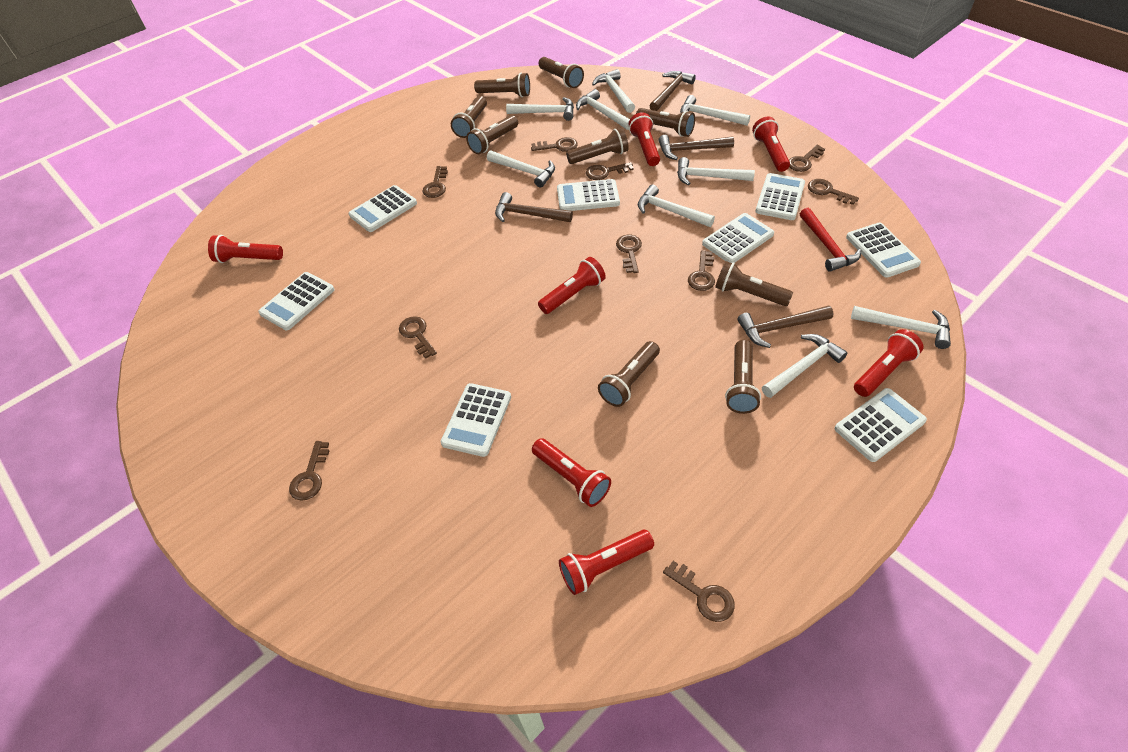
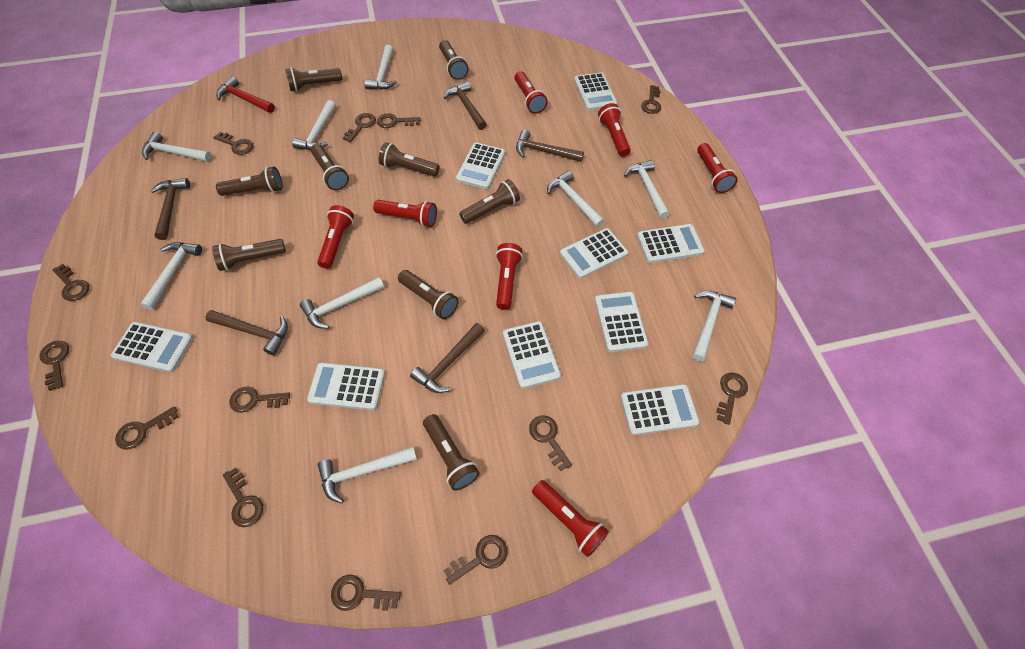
brown hammer: 4 -> 5
brown key: 10 -> 13
white calculator: 8 -> 9

